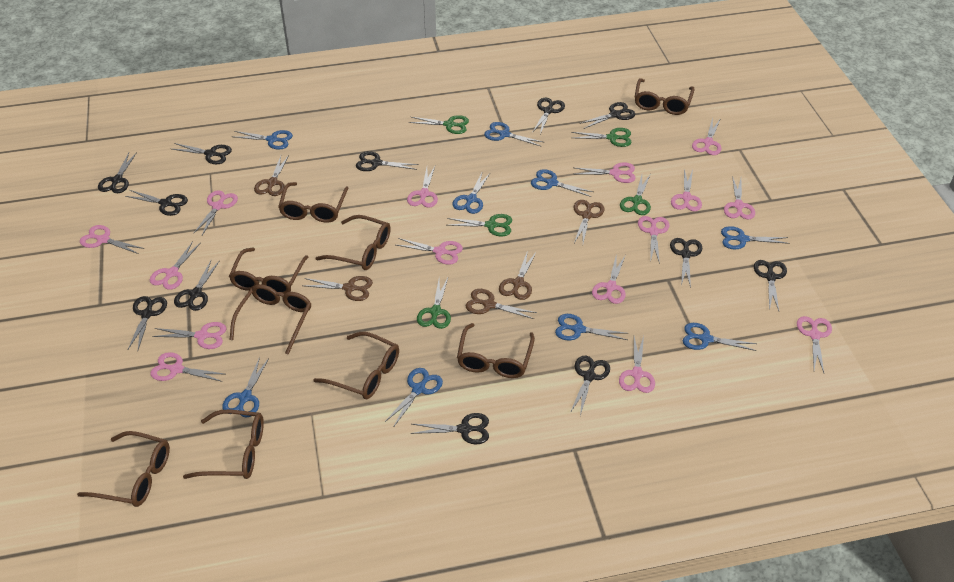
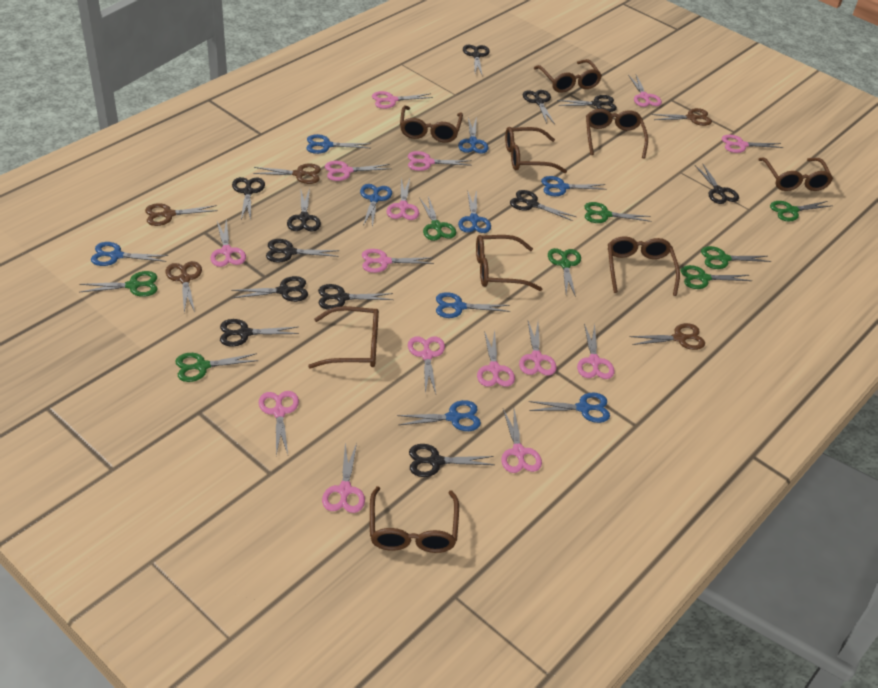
green scissors: 5 -> 8

